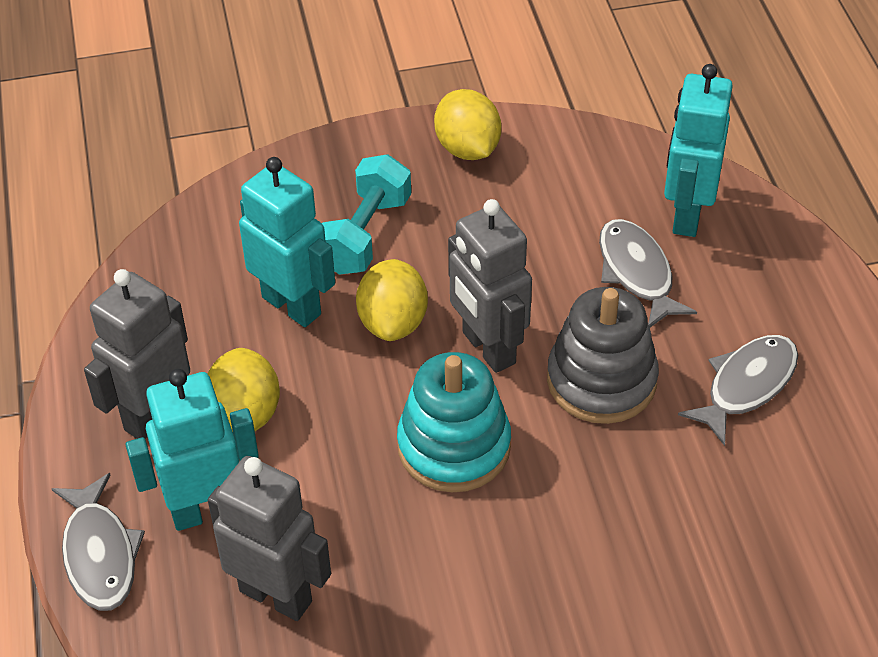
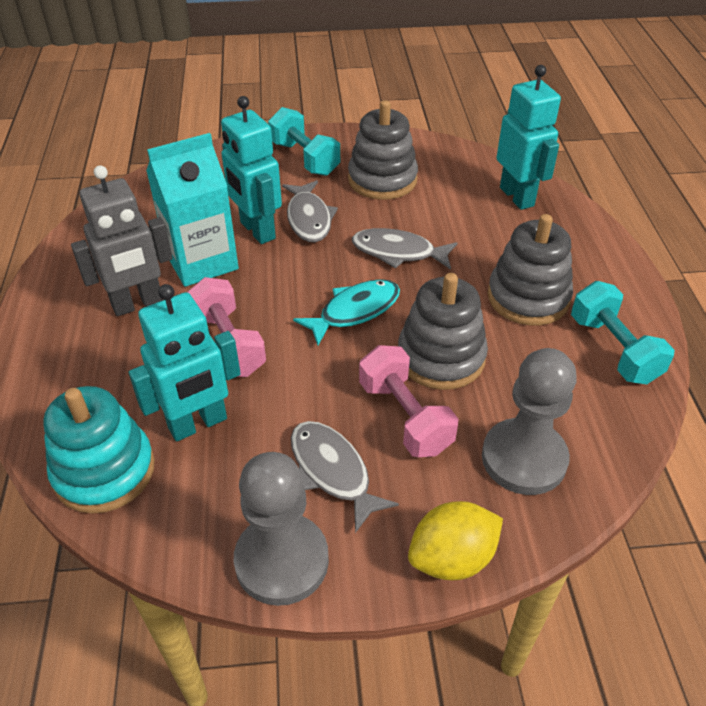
grey pawn: 0 -> 2
grey robot: 3 -> 1
grey stacking toy: 1 -> 3
pink dumbbell: 0 -> 2
turquoise carton: 0 -> 1
turquoise dumbbell: 1 -> 2
turquoise fish: 0 -> 1
yellow lemon: 3 -> 1

